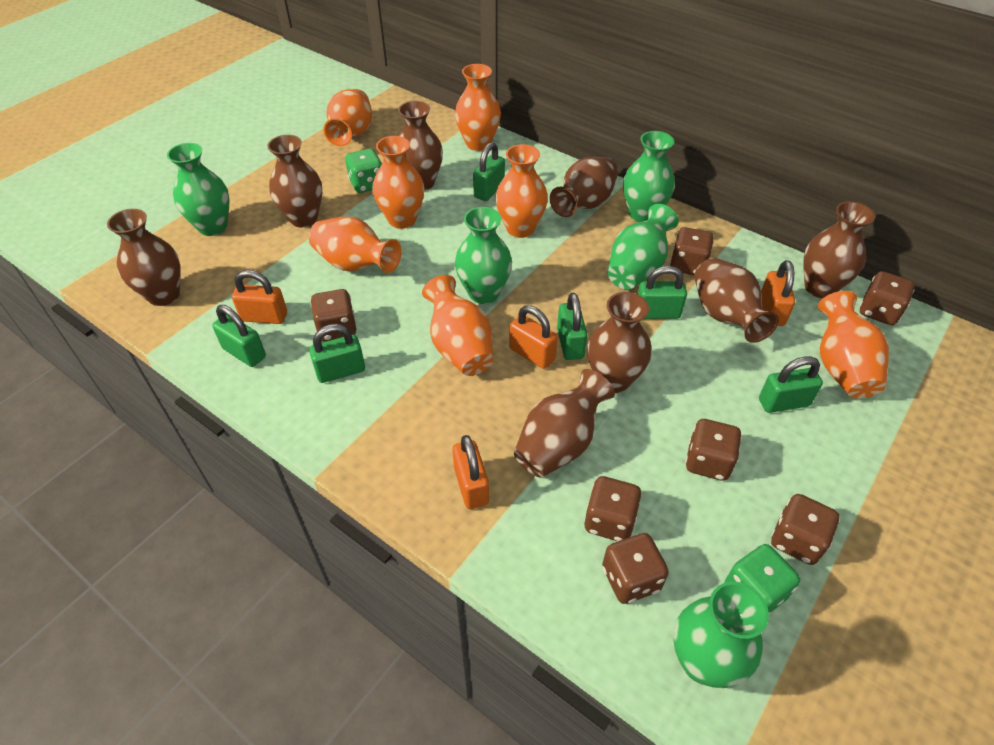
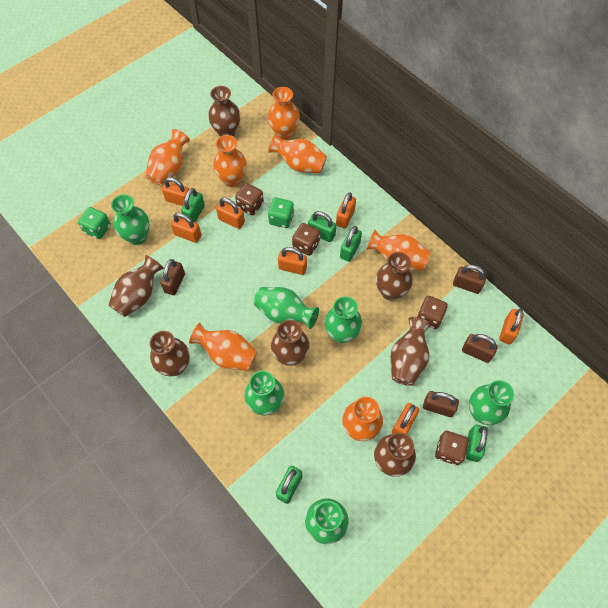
brown dice: 7 -> 4
brown padlock: 0 -> 4
brown vase: 8 -> 7
green padlock: 6 -> 5
green vase: 5 -> 6
orange padlock: 4 -> 7

